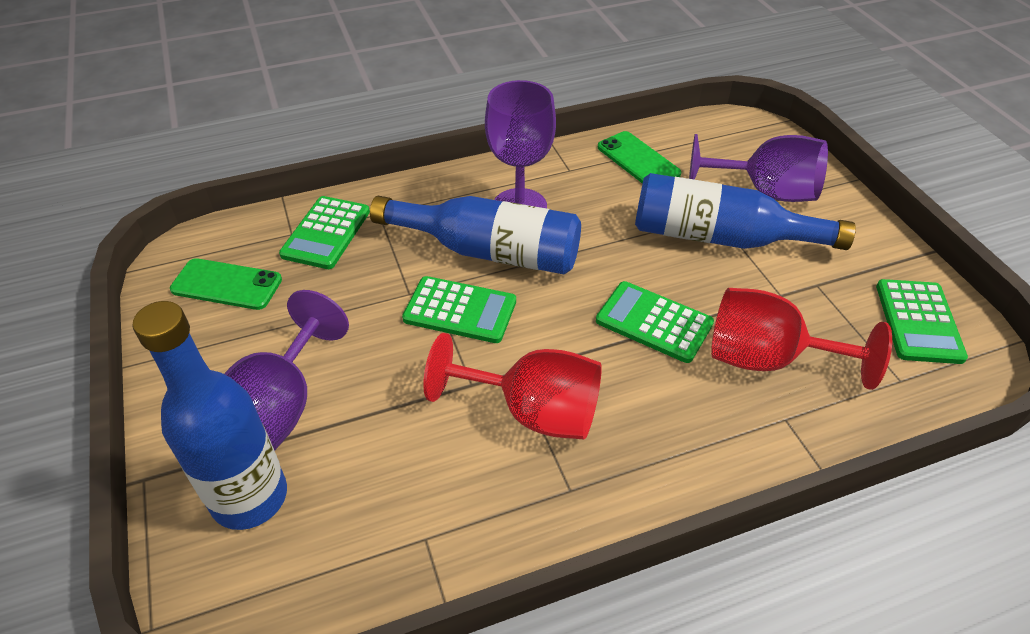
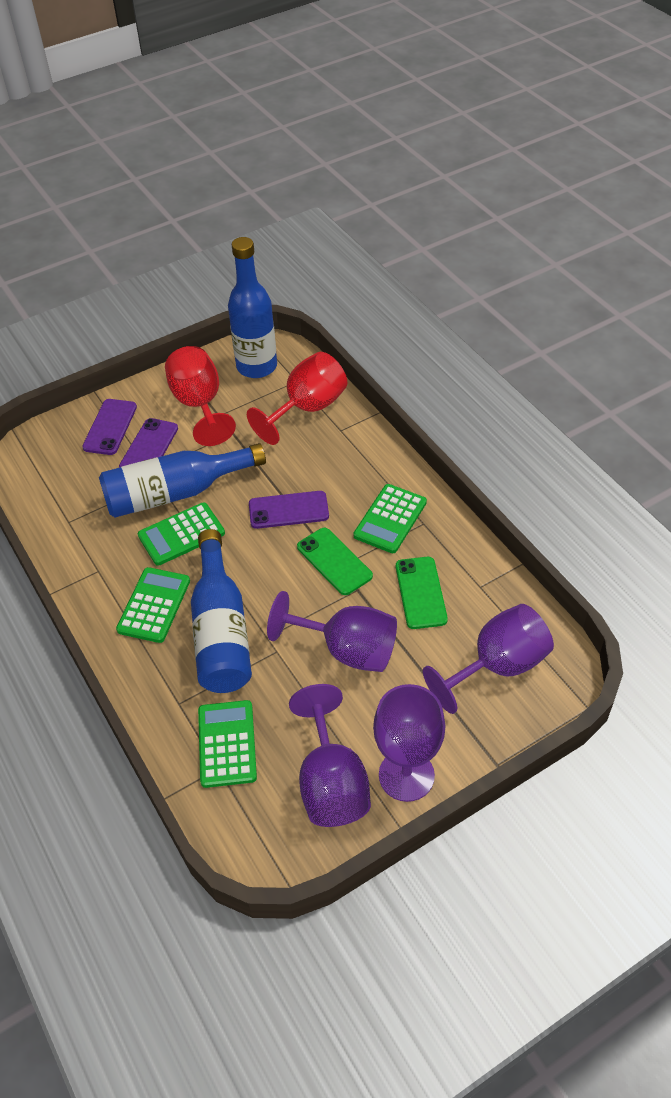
purple goblet: 3 -> 4
purple phone: 0 -> 3

